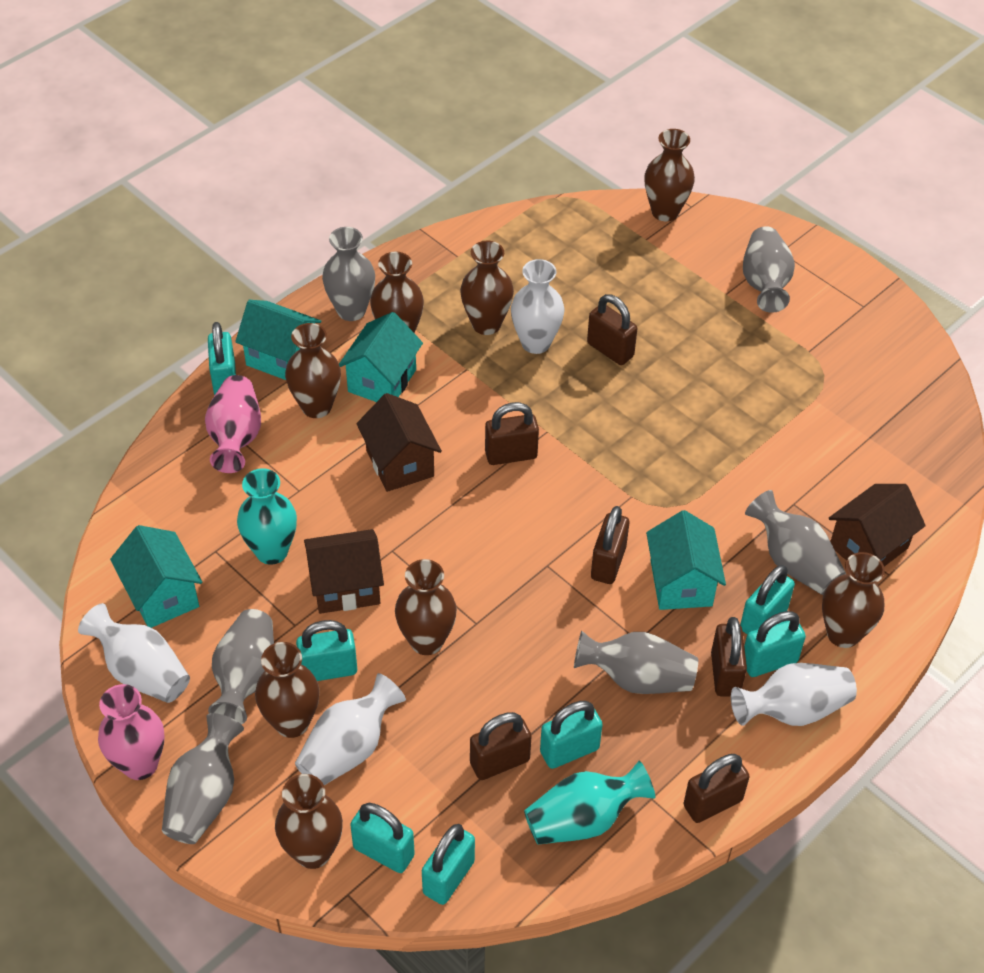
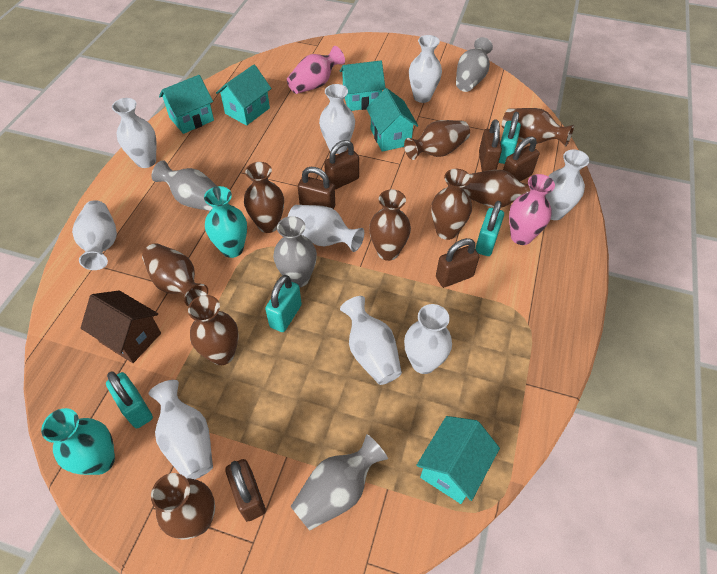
brown house: 3 -> 1
brown vase: 8 -> 9
grey vase: 6 -> 4
turquoise house: 4 -> 5
turquoise padlock: 7 -> 4
white vase: 4 -> 9

